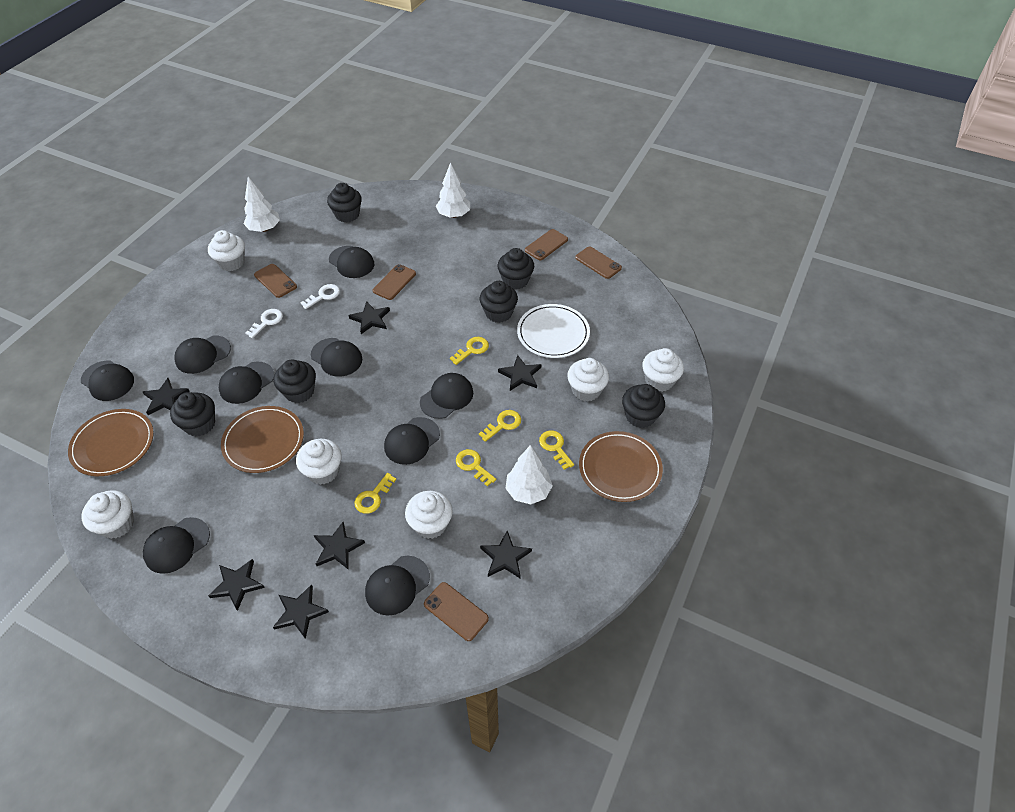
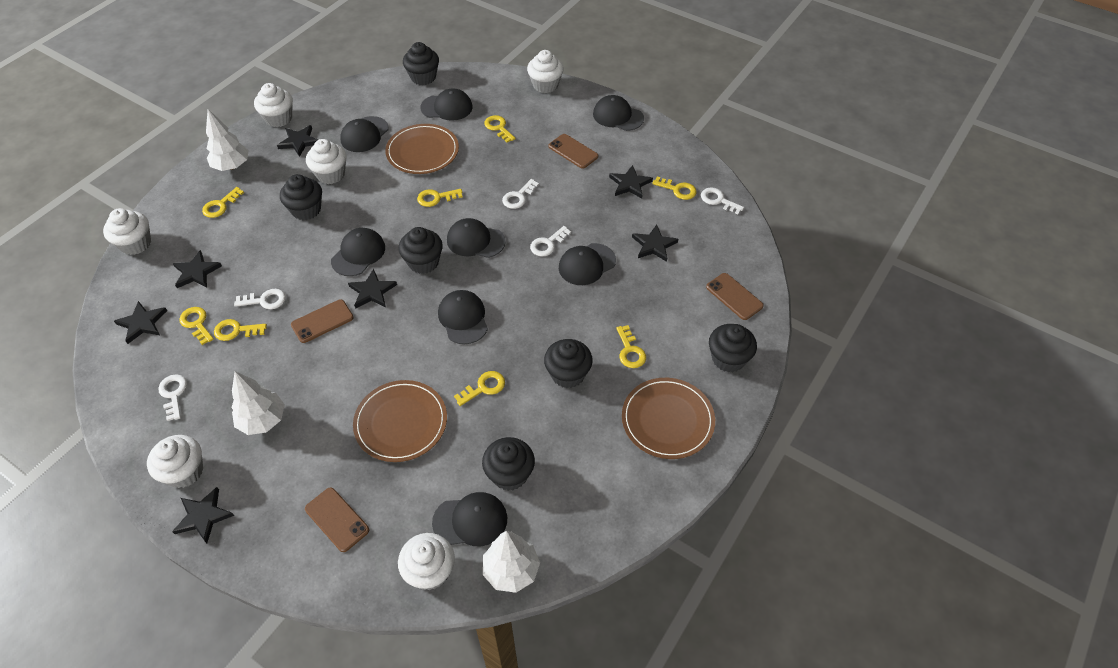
black cap: 9 -> 8
brown phone: 5 -> 4
white key: 2 -> 5
white plate: 1 -> 0
yellow key: 5 -> 8

